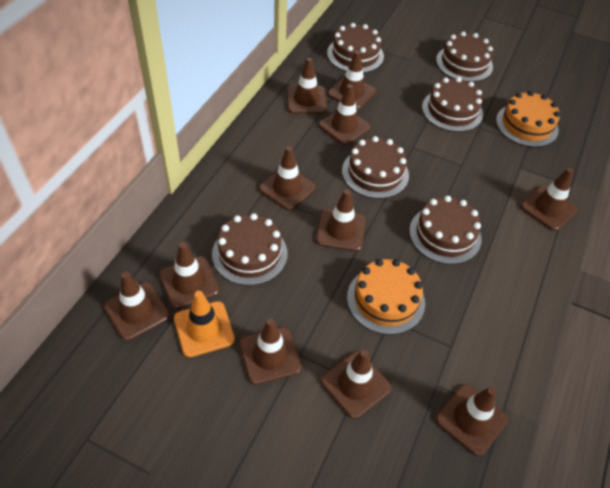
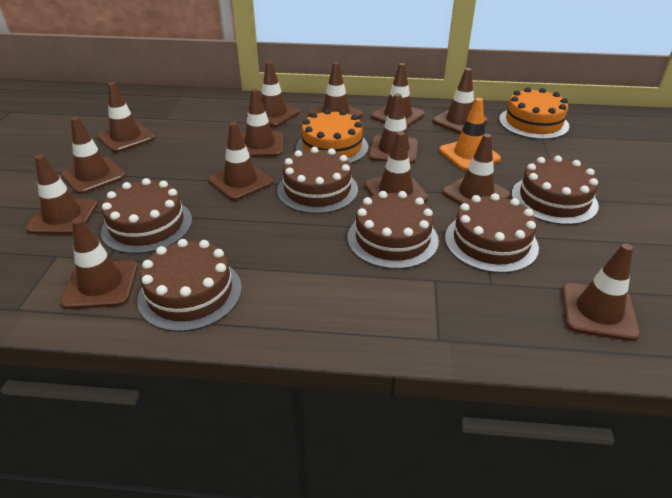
brown traffic cone: 11 -> 14

